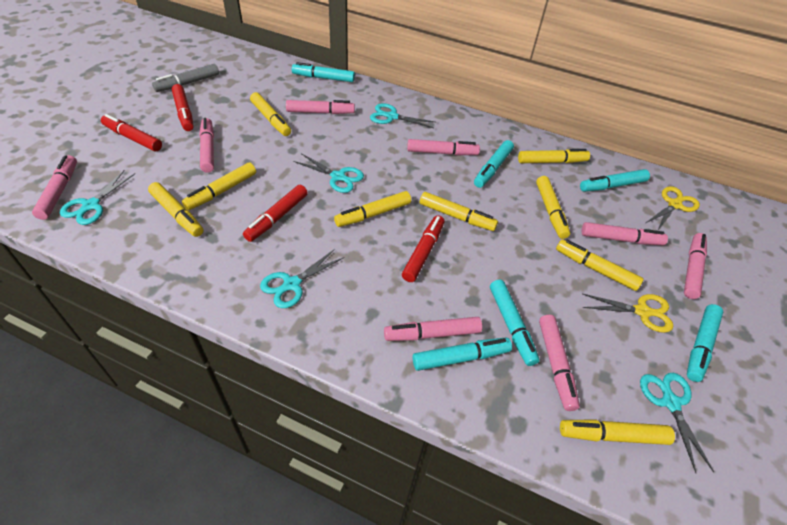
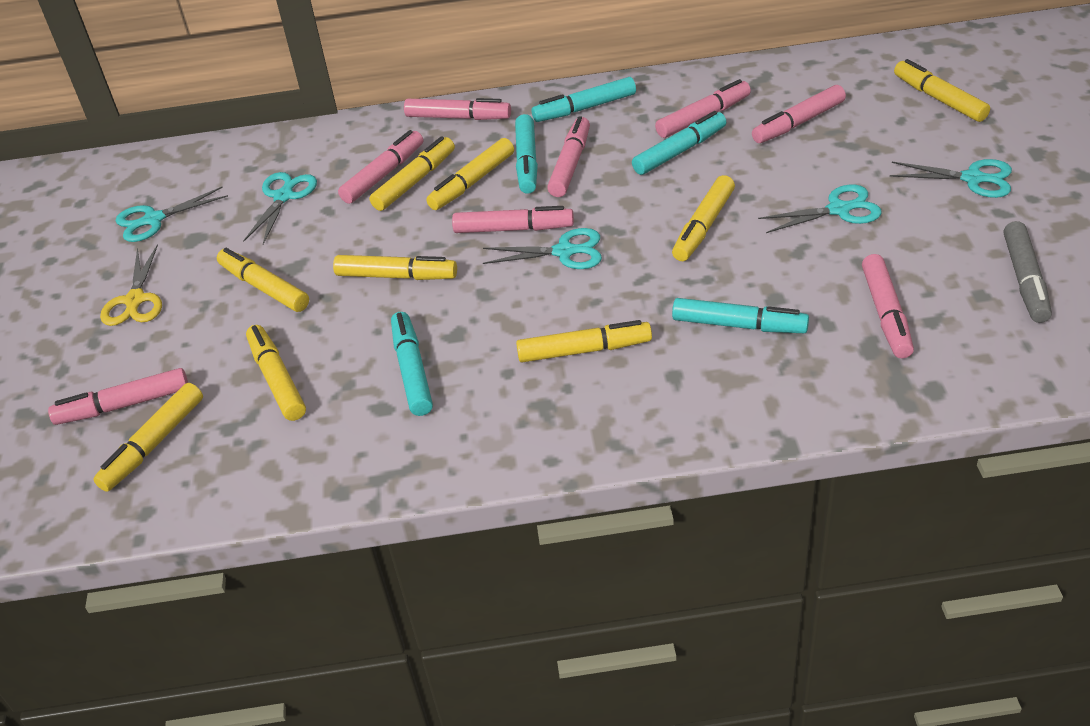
red marker: 4 -> 0
turquoise marker: 6 -> 5
yellow scissors: 2 -> 1

